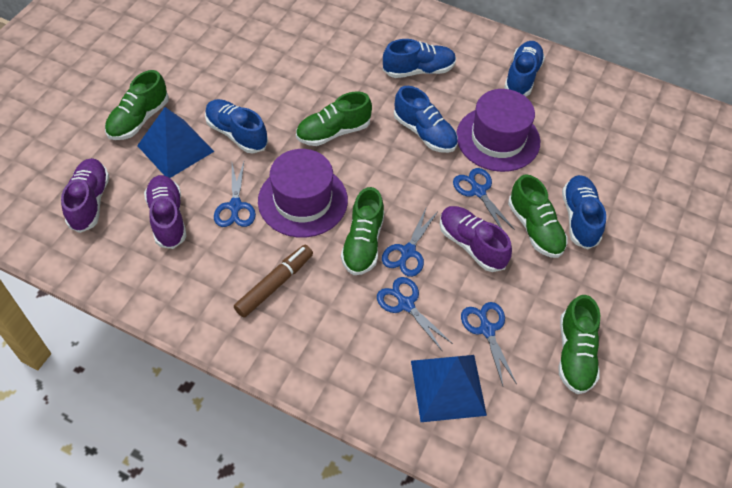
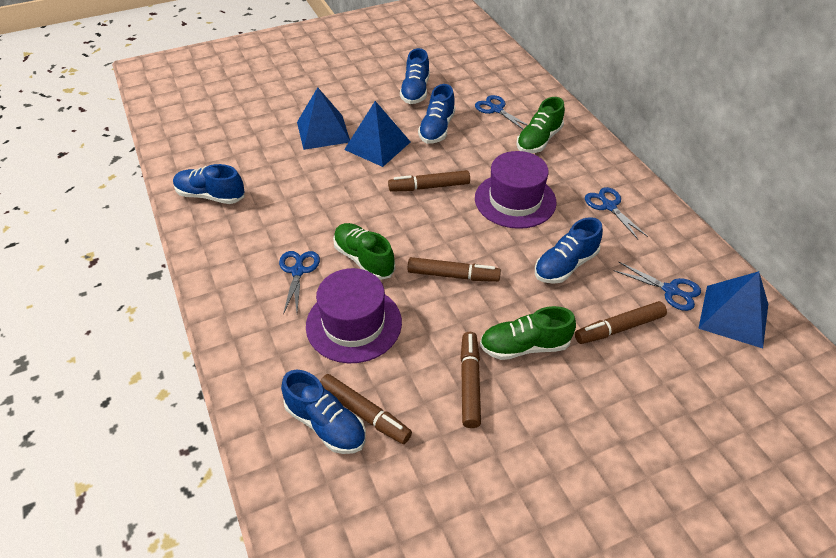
blue pyramid: 2 -> 3
blue scissors: 5 -> 4
brown marker: 1 -> 5
green shoe: 5 -> 3
purple shoe: 3 -> 0

